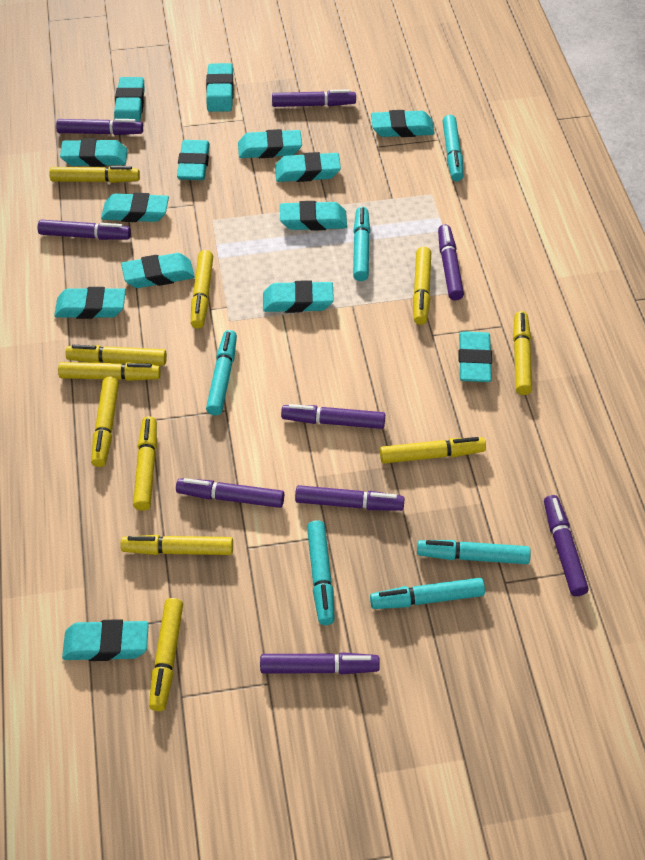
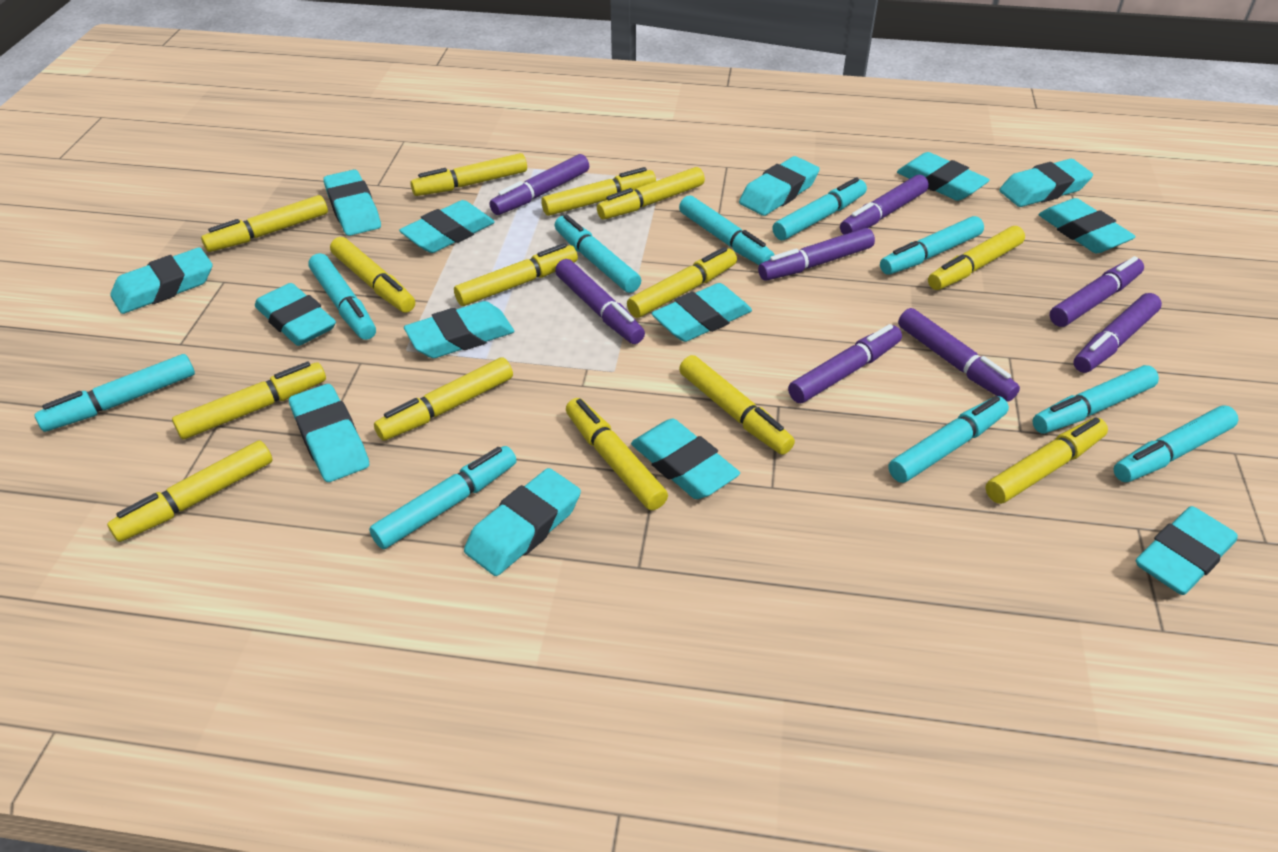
purple marker: 9 -> 8
turquoise marker: 6 -> 10
yellow marker: 11 -> 14

